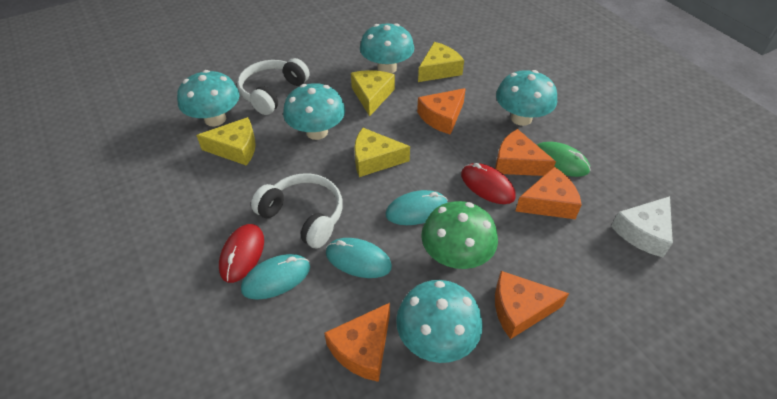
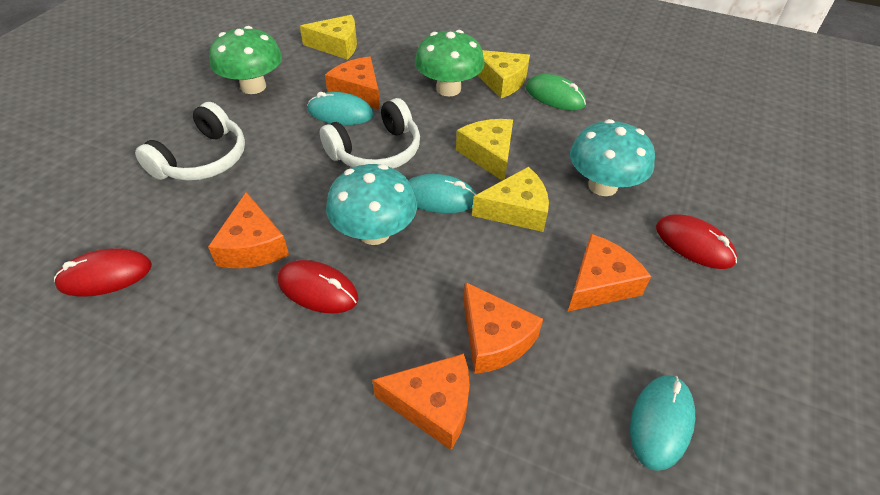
green mushroom: 1 -> 2
red mouse: 2 -> 3
turquoise mushroom: 5 -> 2
white cheese: 1 -> 0

